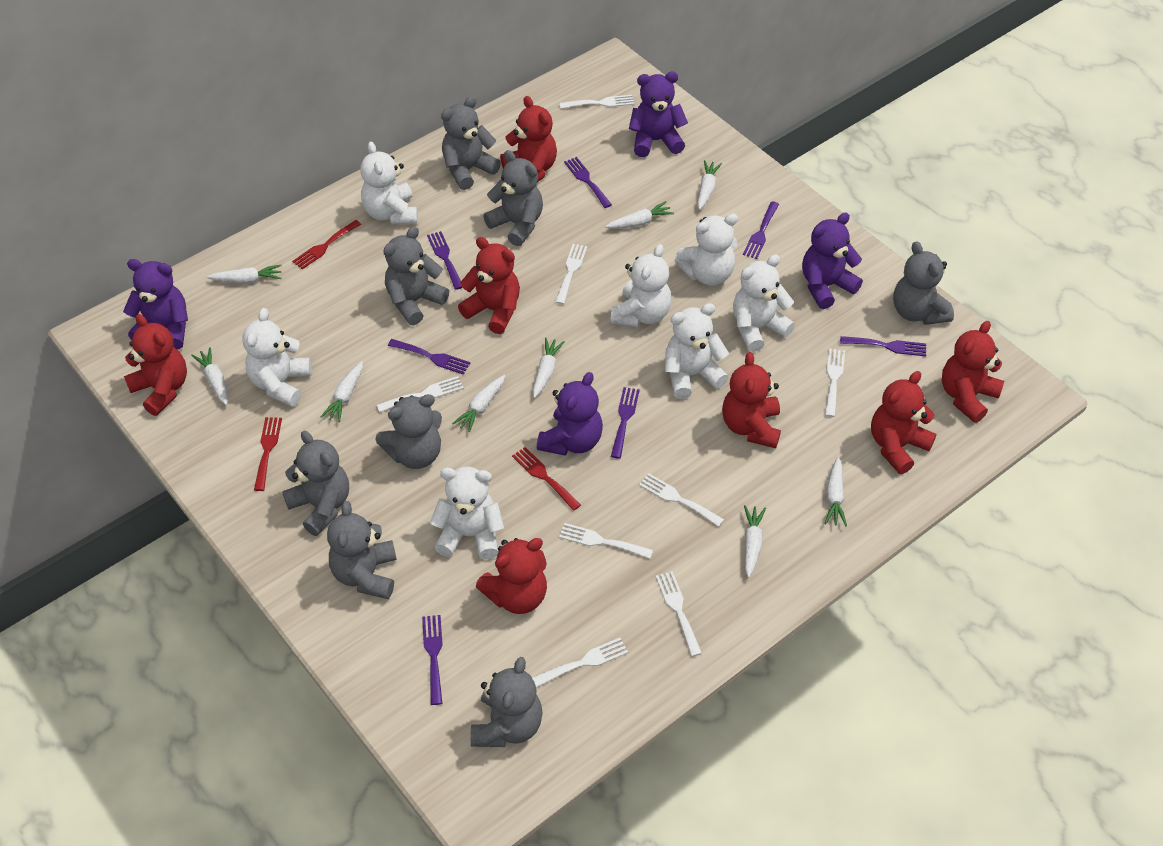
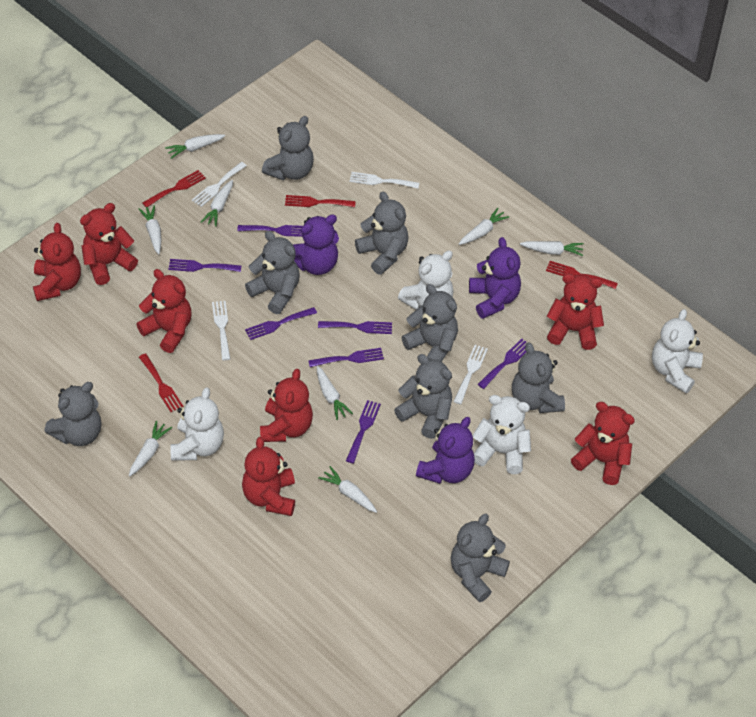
purple teddy bear: 4 -> 3
red fork: 3 -> 4
white carrot: 9 -> 8
white fork: 8 -> 4
white teddy bear: 7 -> 4

